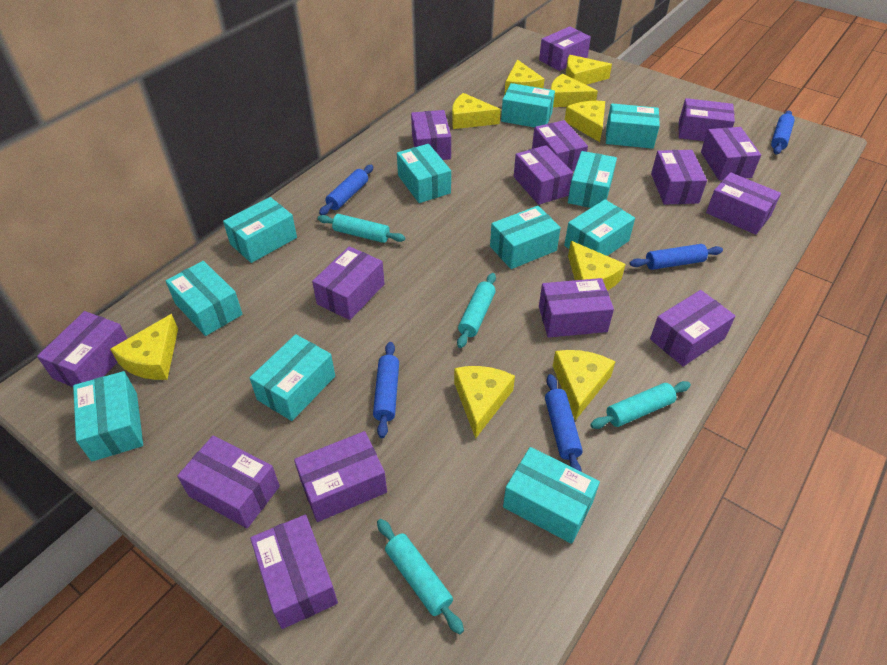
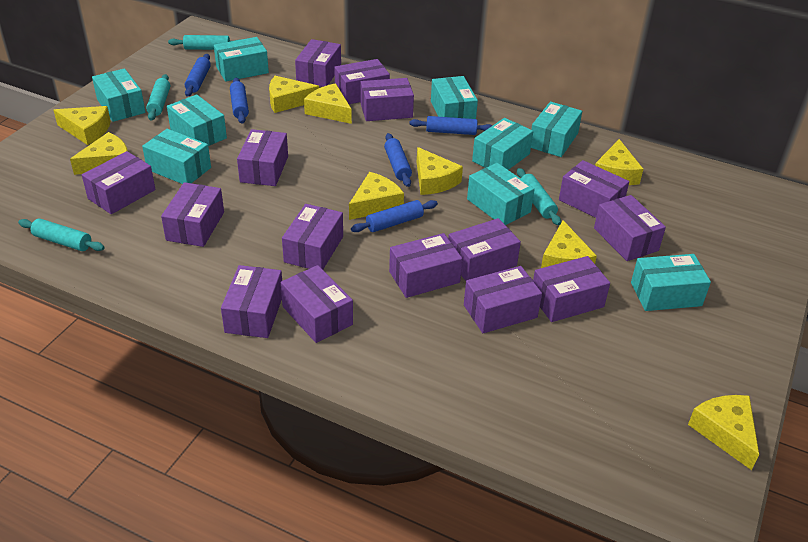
turquoise box: 11 -> 9

